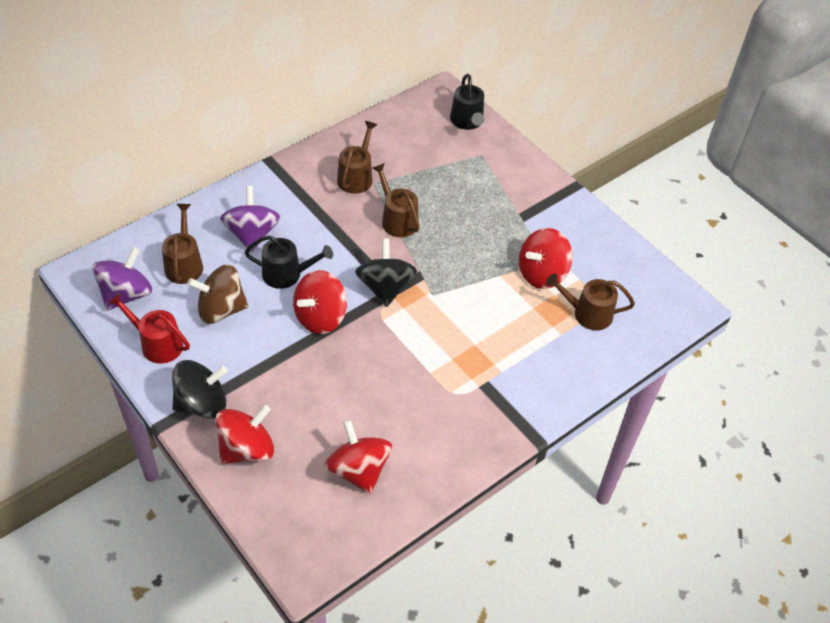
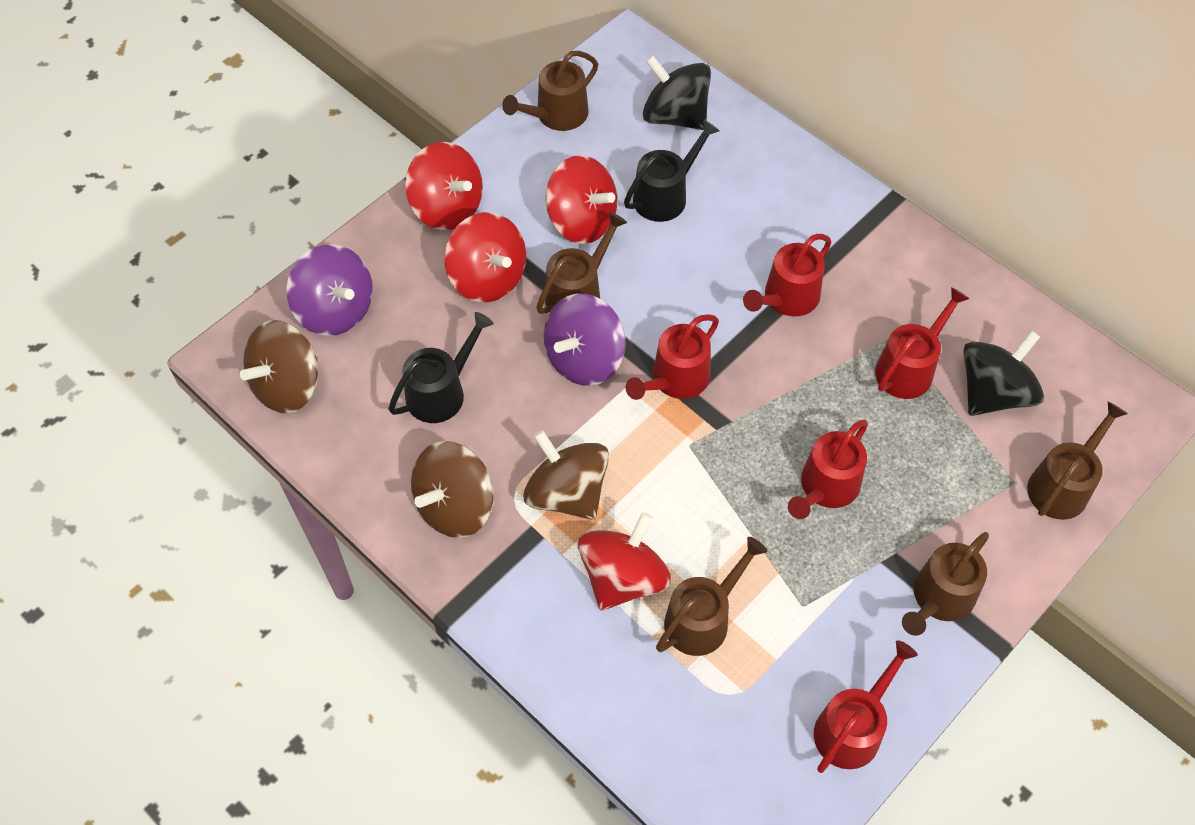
brown spinning top: 1 -> 3
brown watering can: 4 -> 5
red watering can: 1 -> 5

